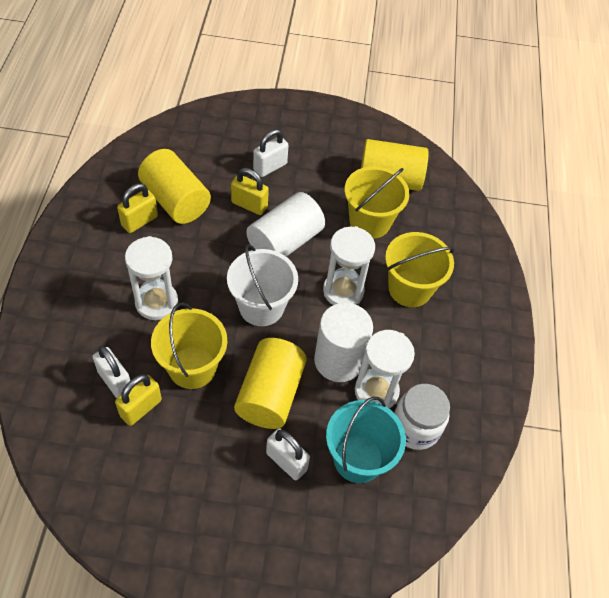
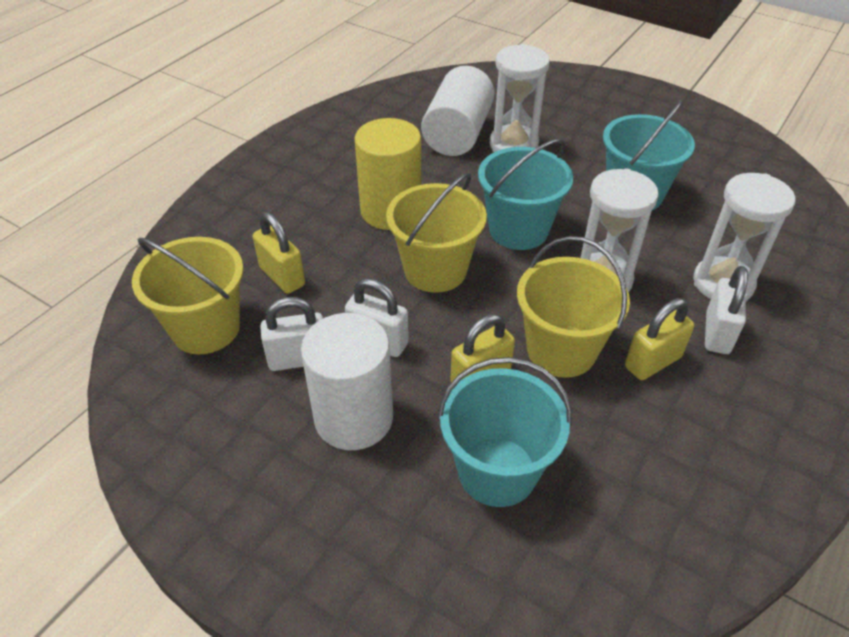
turquoise bucket: 1 -> 3
white bucket: 1 -> 0
white jar: 1 -> 0
yellow cylinder: 3 -> 1

